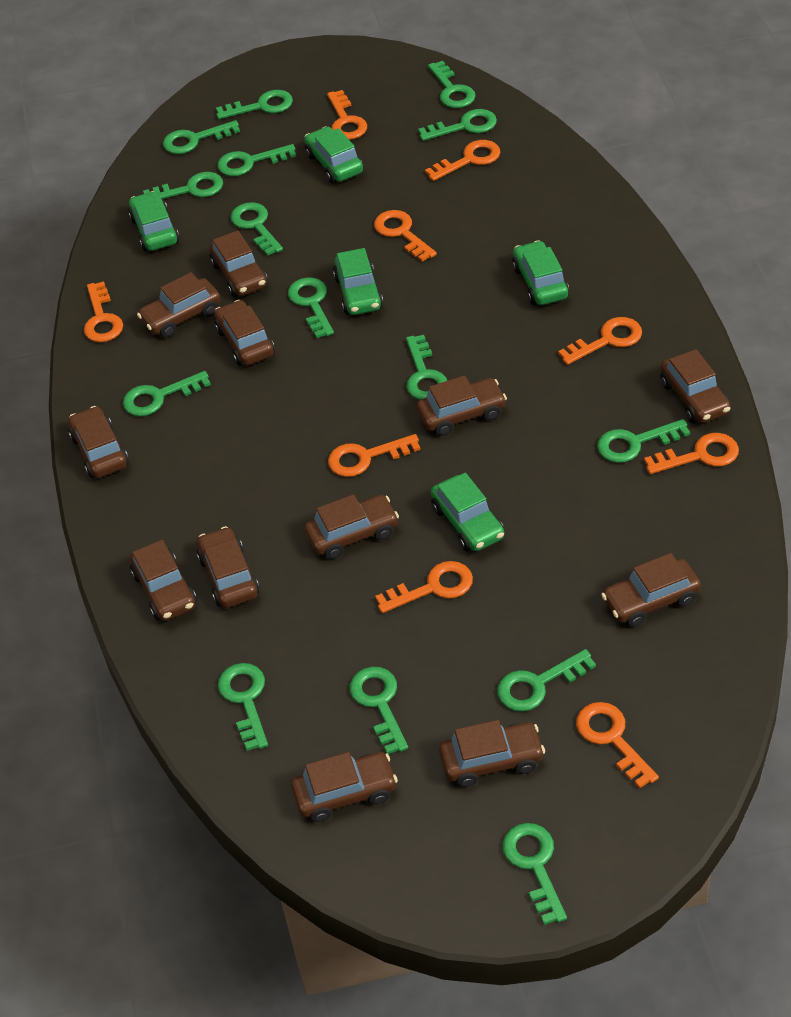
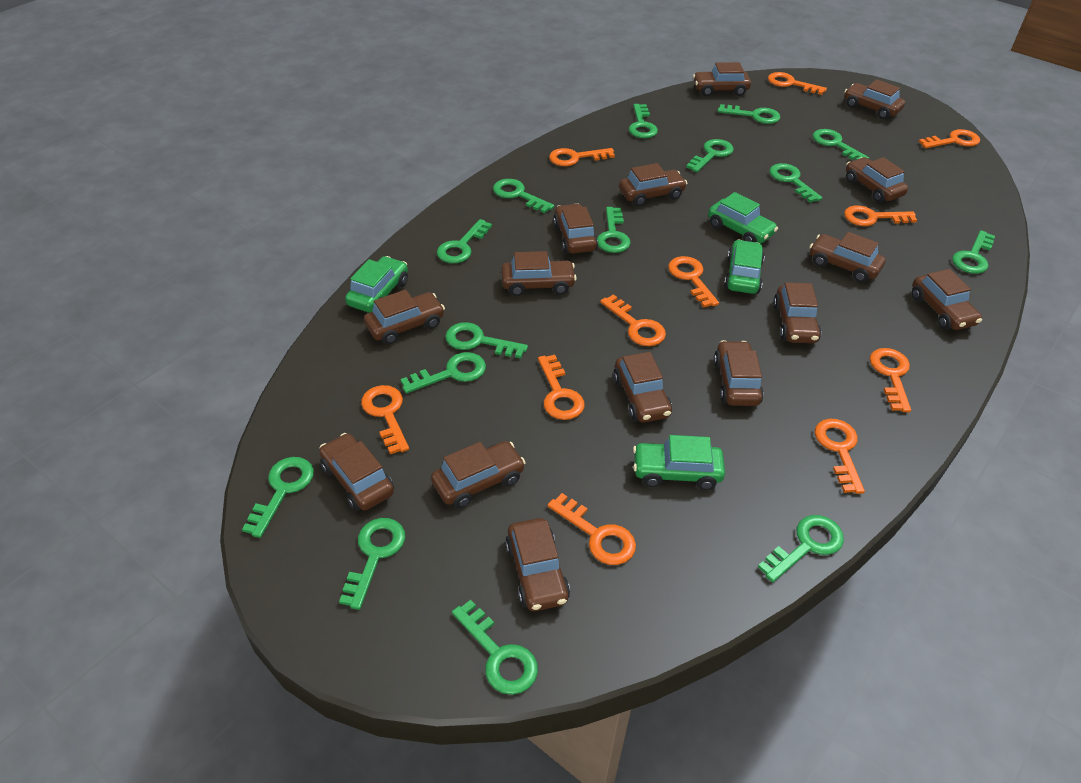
brown car: 12 -> 15
green car: 5 -> 4
orange key: 9 -> 11

